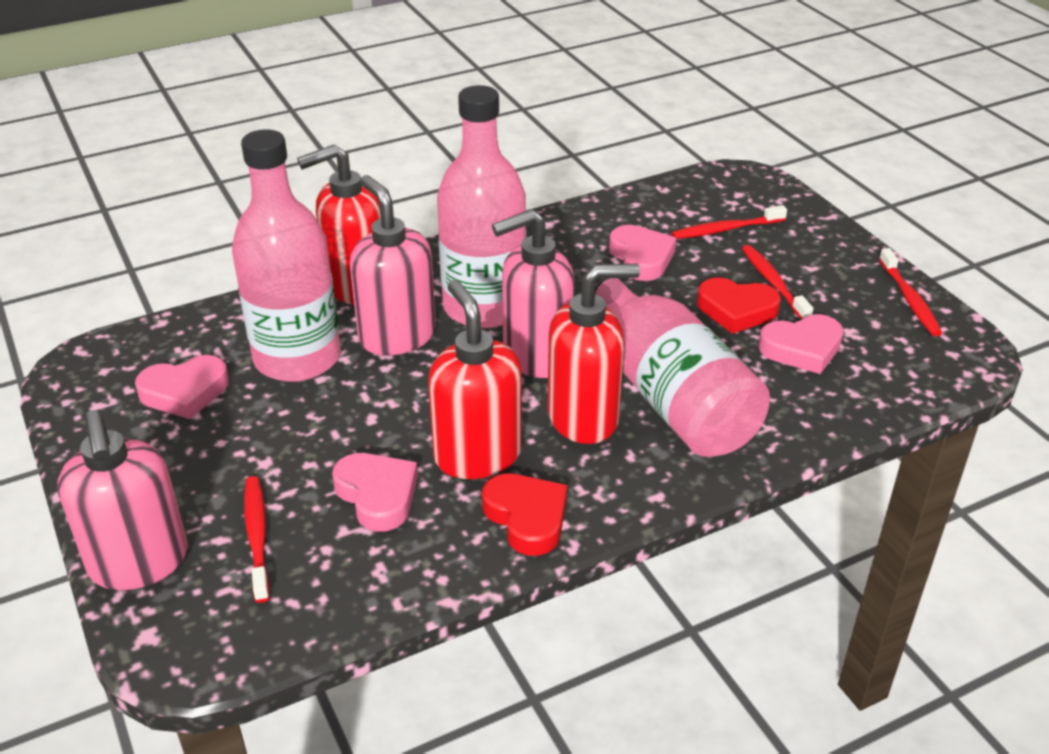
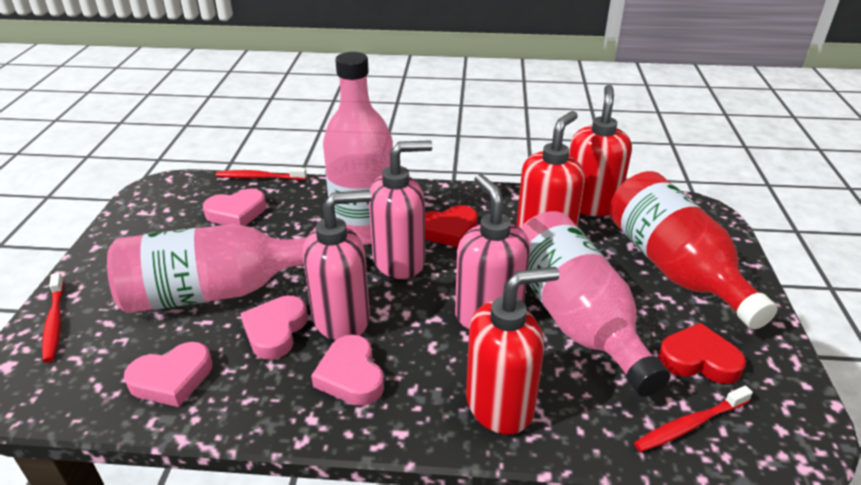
red bottle: 0 -> 1
red toothbrush: 4 -> 3

